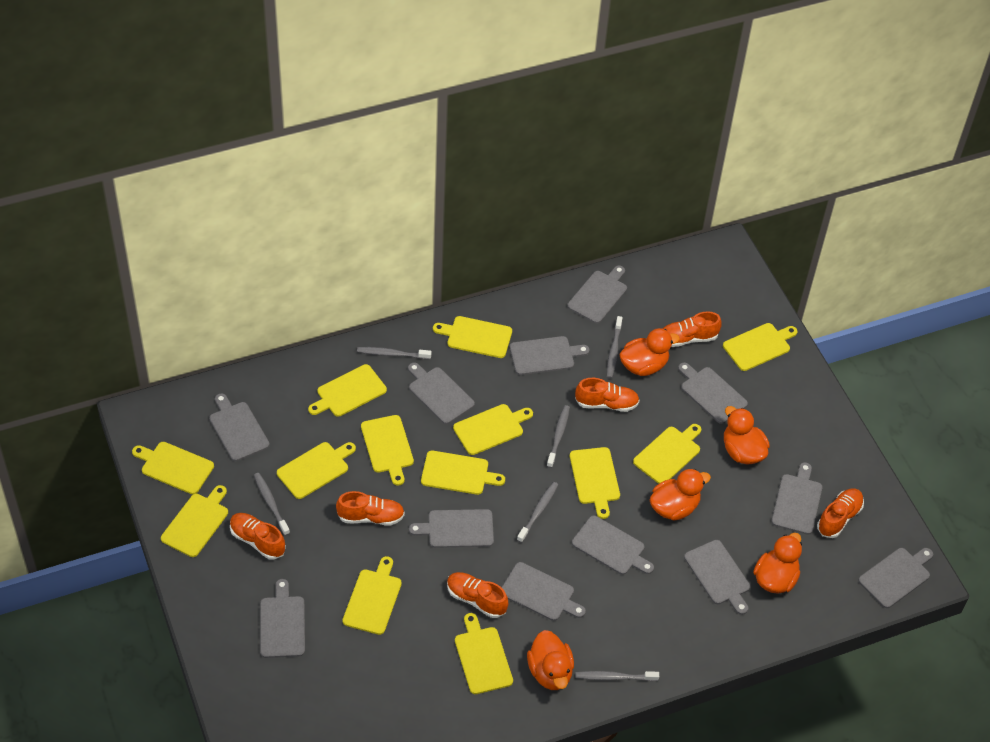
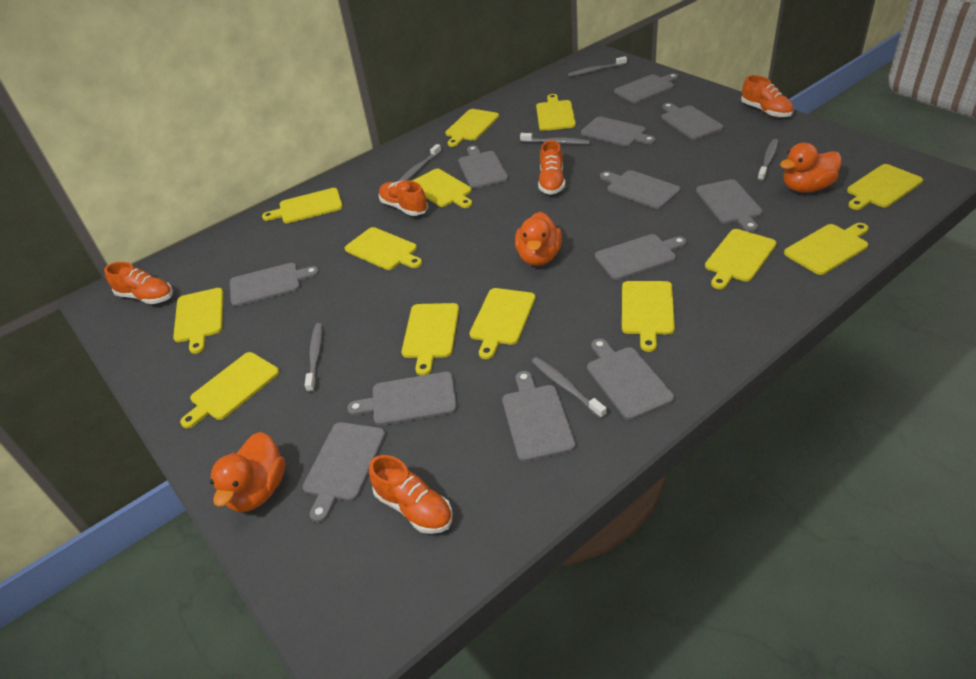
orange duck: 5 -> 3
orange shoe: 6 -> 5

